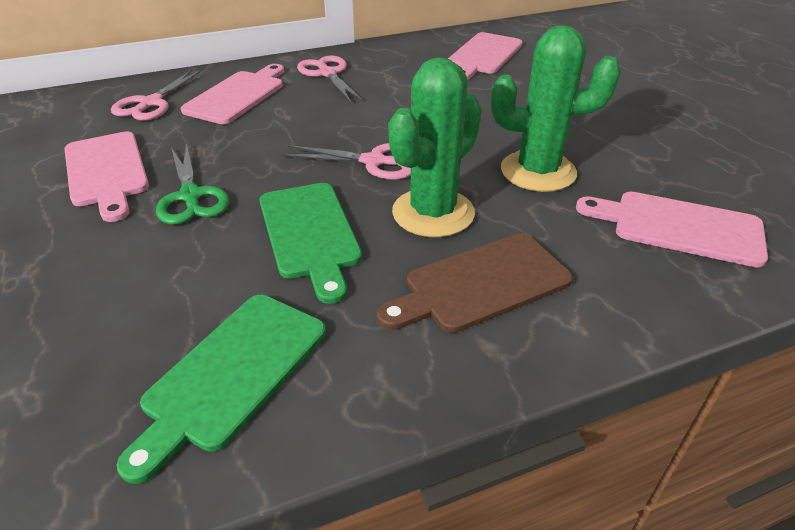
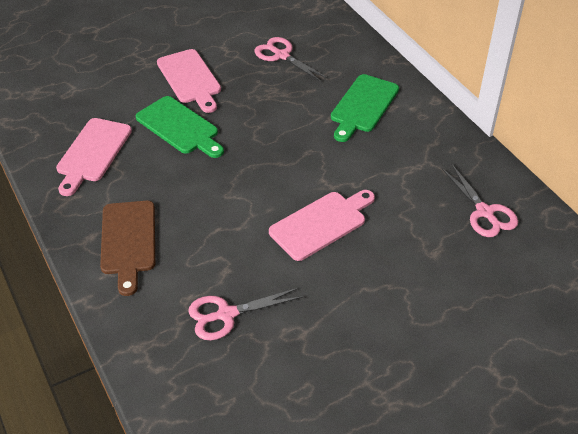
green cactus: 2 -> 0
green scissors: 1 -> 0
pink cutting board: 4 -> 3

